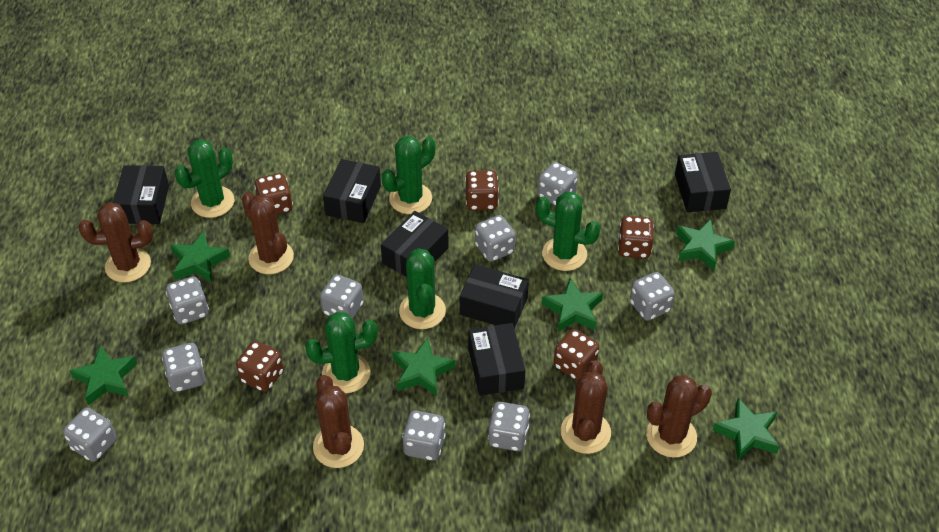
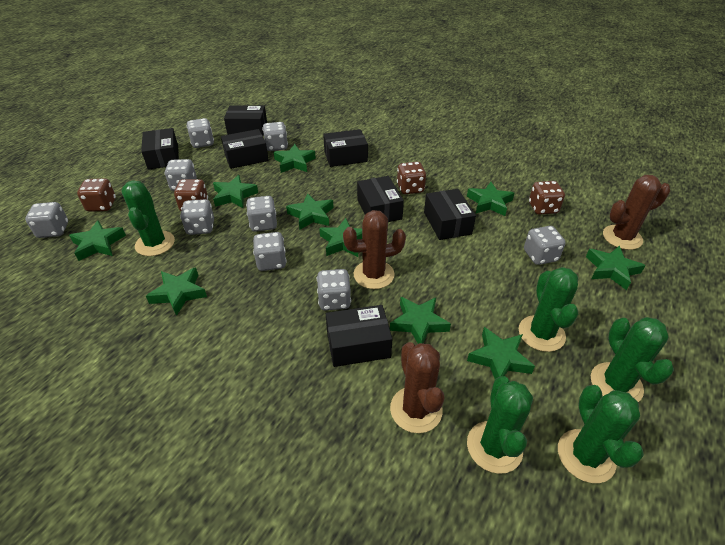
black box: 6 -> 7
brown cactus: 5 -> 3
brown dice: 5 -> 4
green star: 6 -> 10

